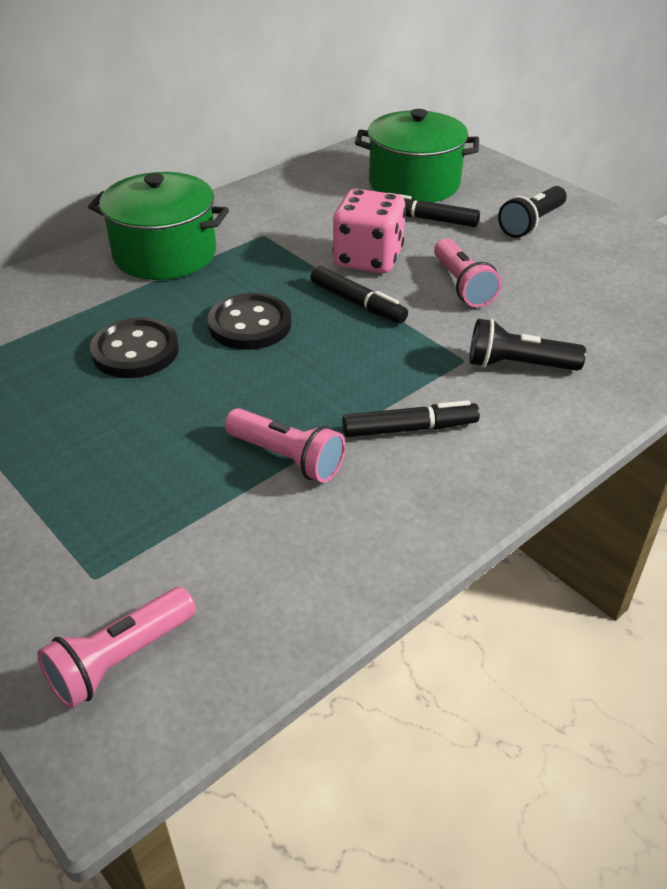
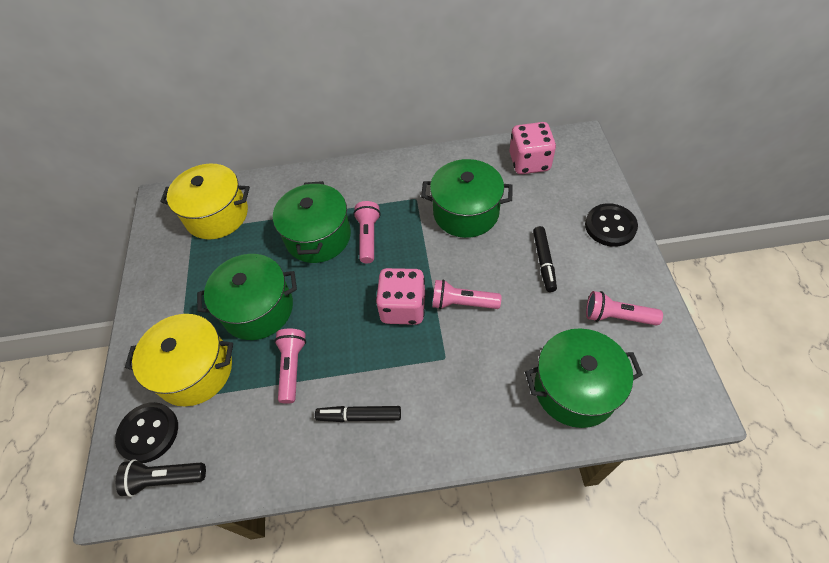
black flashlight: 2 -> 1
black marker: 3 -> 2
green pot: 2 -> 4
pink dice: 1 -> 2
pink flashlight: 3 -> 4
yellow pot: 0 -> 2

